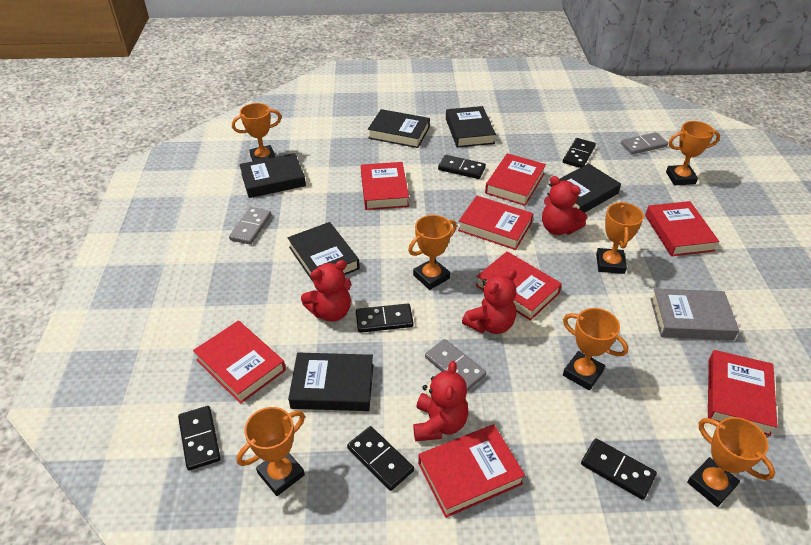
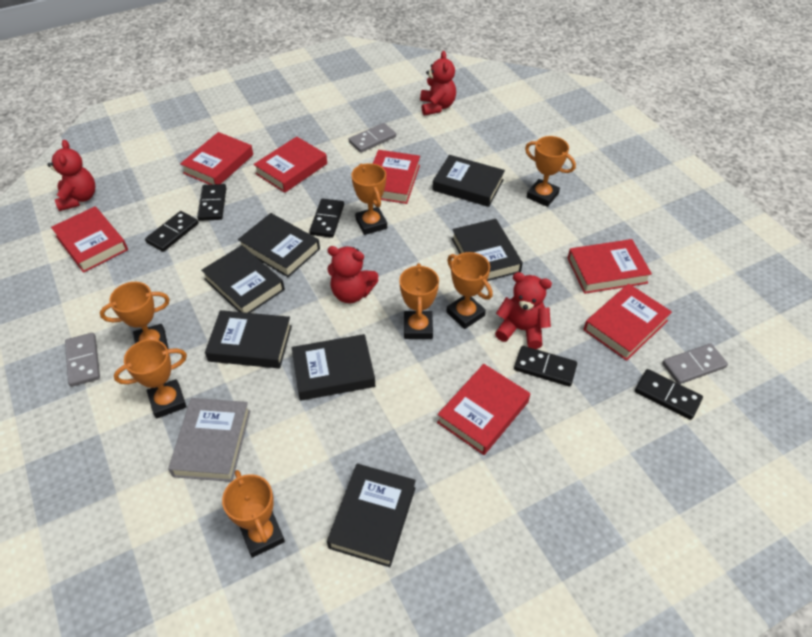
black book: 6 -> 7
black domino: 6 -> 5
red book: 8 -> 7

